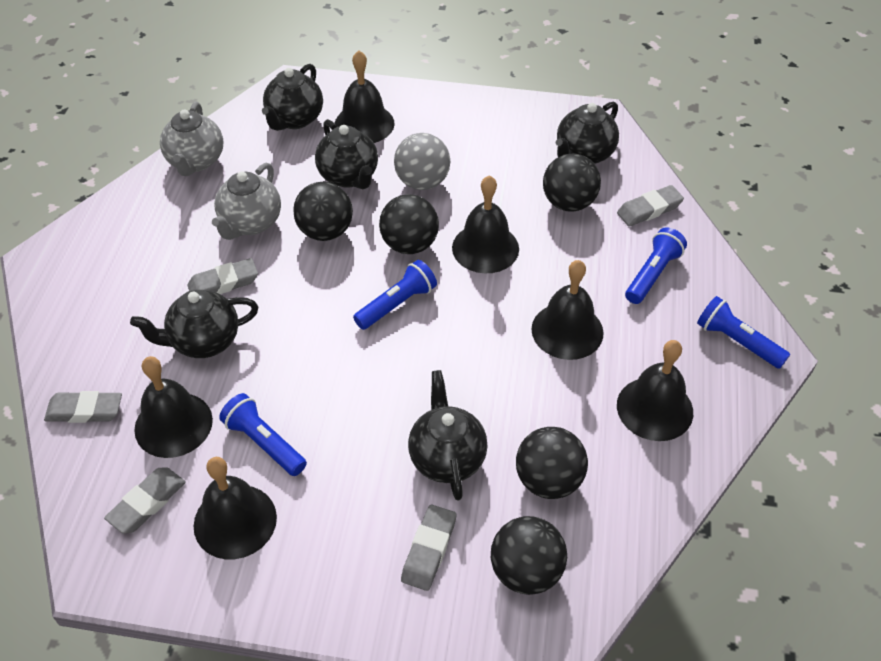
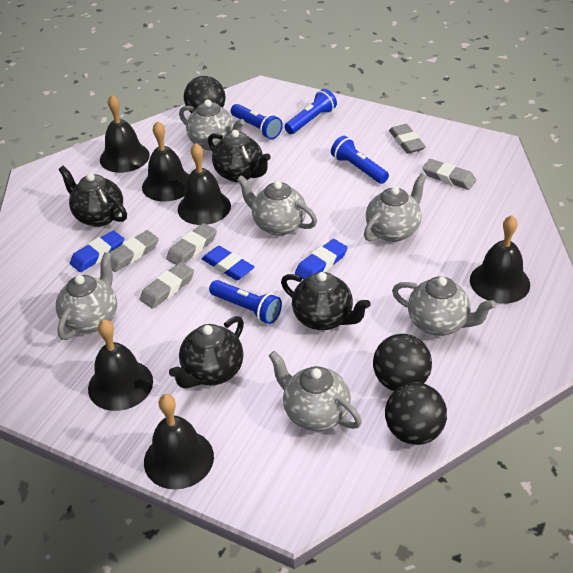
black ball: 5 -> 3
black teapot: 5 -> 4
blue eraser: 0 -> 3
grey ball: 1 -> 0
grey teapot: 2 -> 6

